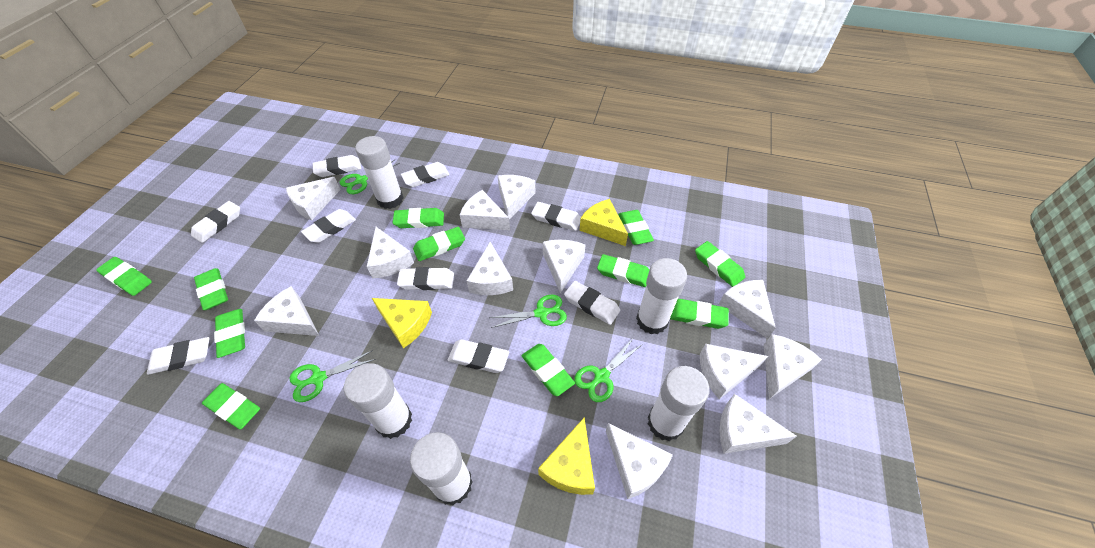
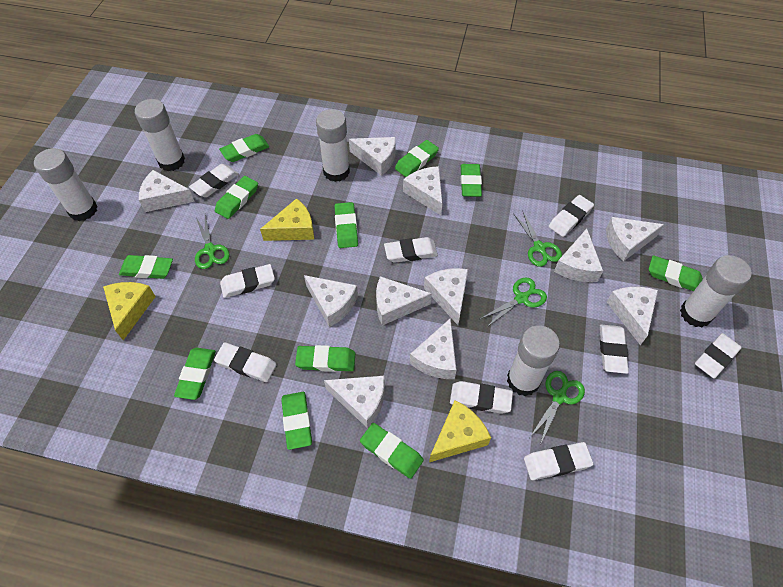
white cheese: 12 -> 11

